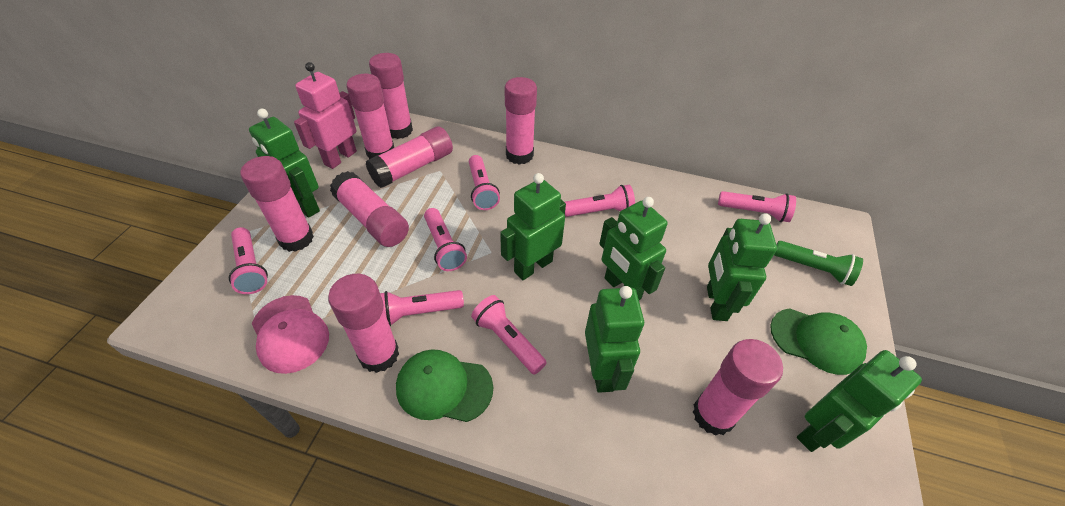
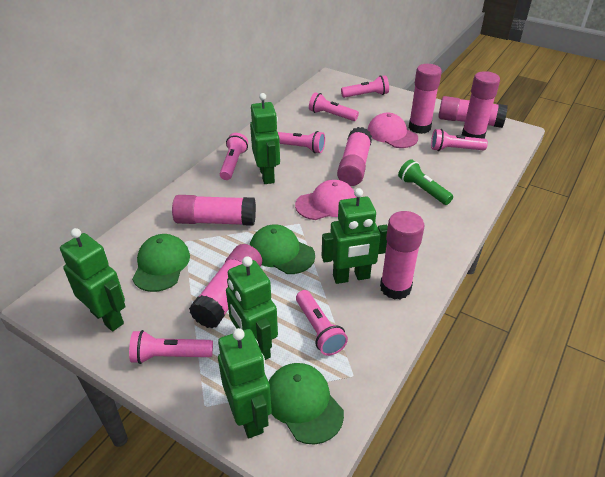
green cap: 2 -> 3
green robot: 6 -> 5
pink cap: 1 -> 2
pink glue stick: 8 -> 7
pink robot: 1 -> 0

